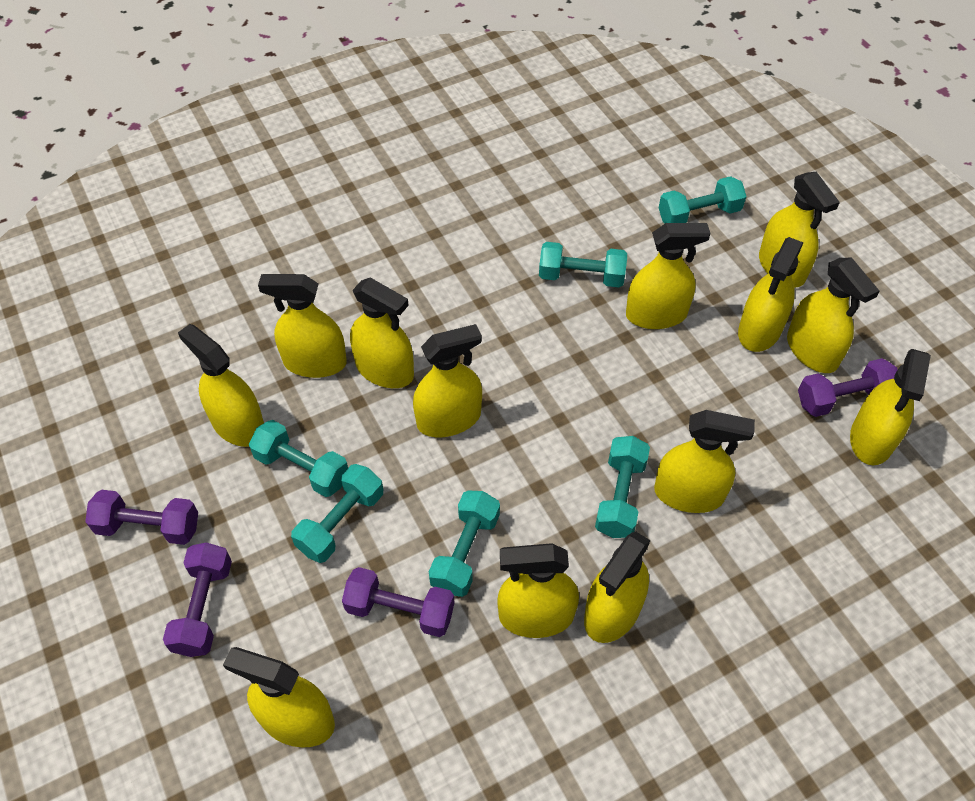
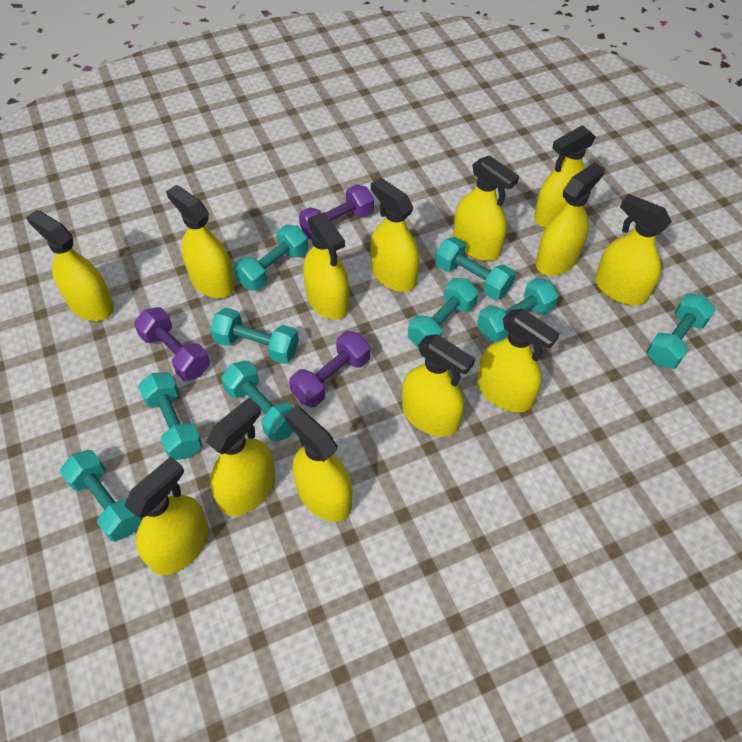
purple dumbbell: 4 -> 3
turquoise dumbbell: 6 -> 9

